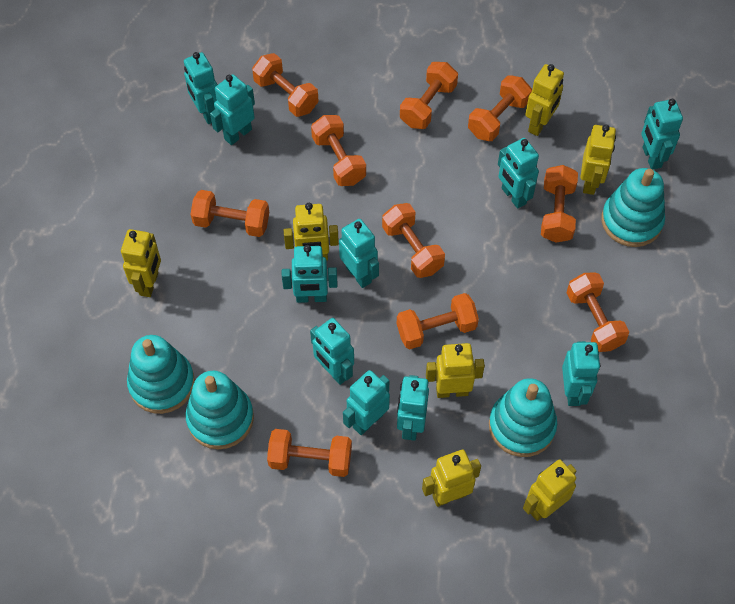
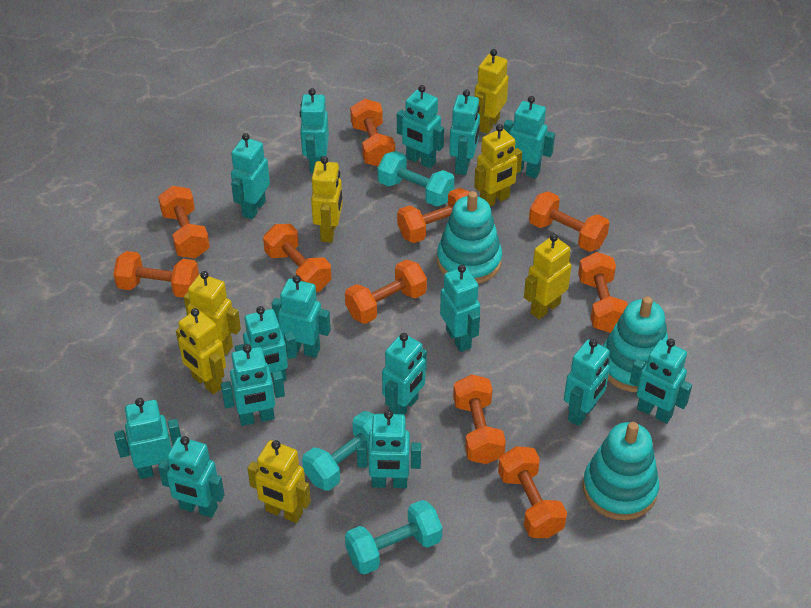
turquoise dumbbell: 0 -> 3
turquoise robot: 10 -> 15
turquoise stacking toy: 4 -> 3

